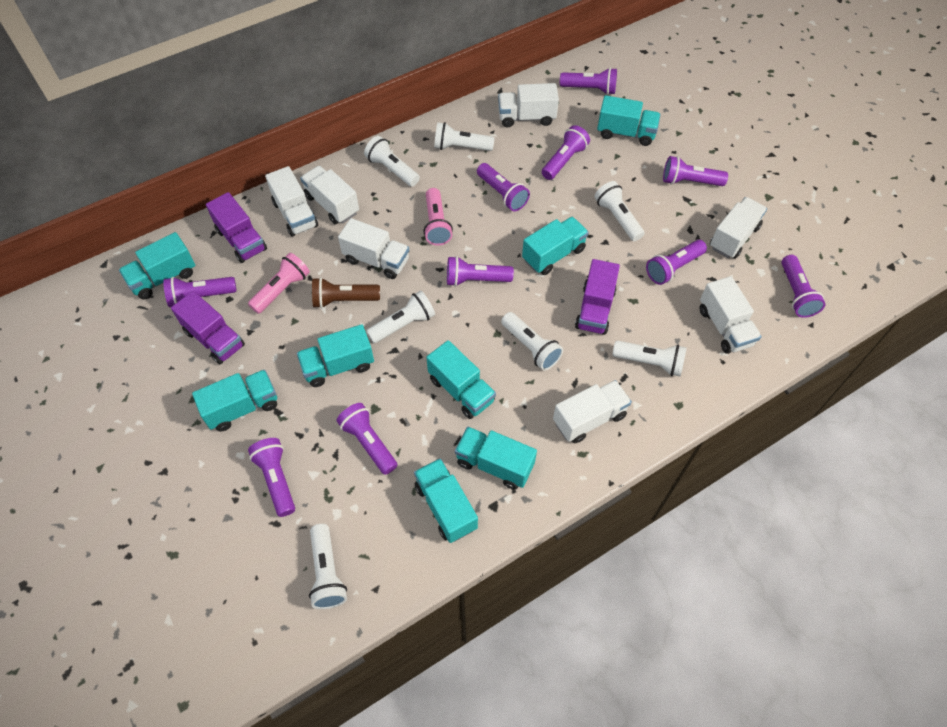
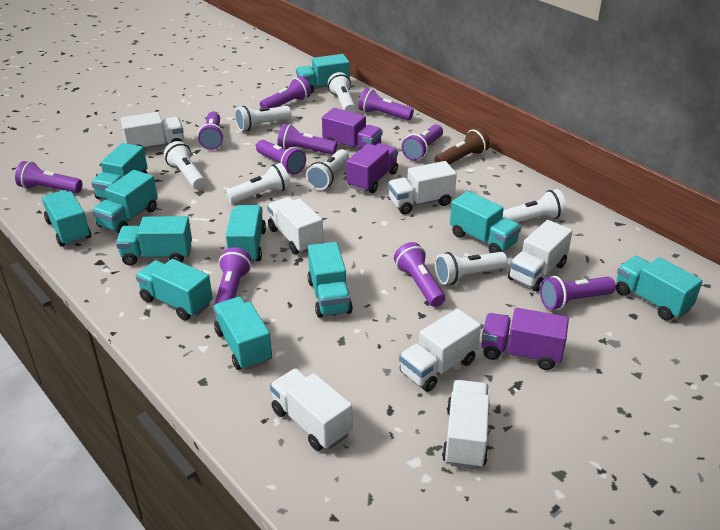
pink flashlight: 2 -> 0
turquoise truck: 8 -> 11

